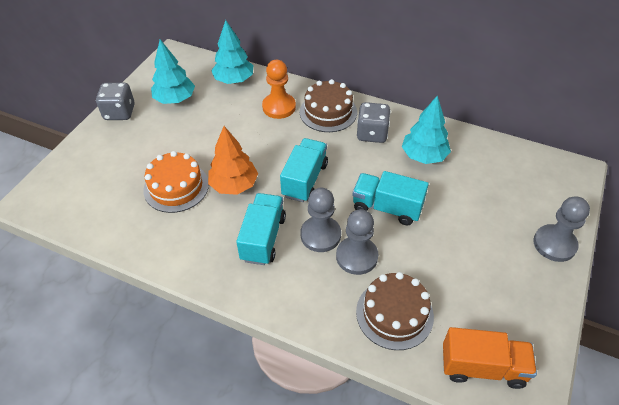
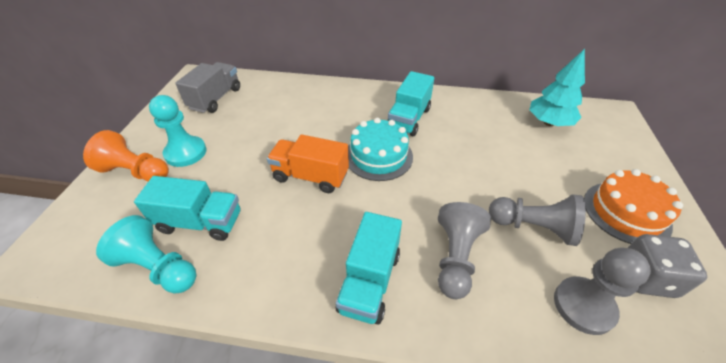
brown cake: 2 -> 0
grey dice: 2 -> 1
grey truck: 0 -> 1
orange tree: 1 -> 0
turquoise cake: 0 -> 1
turquoise pawn: 0 -> 2
turquoise tree: 3 -> 1

